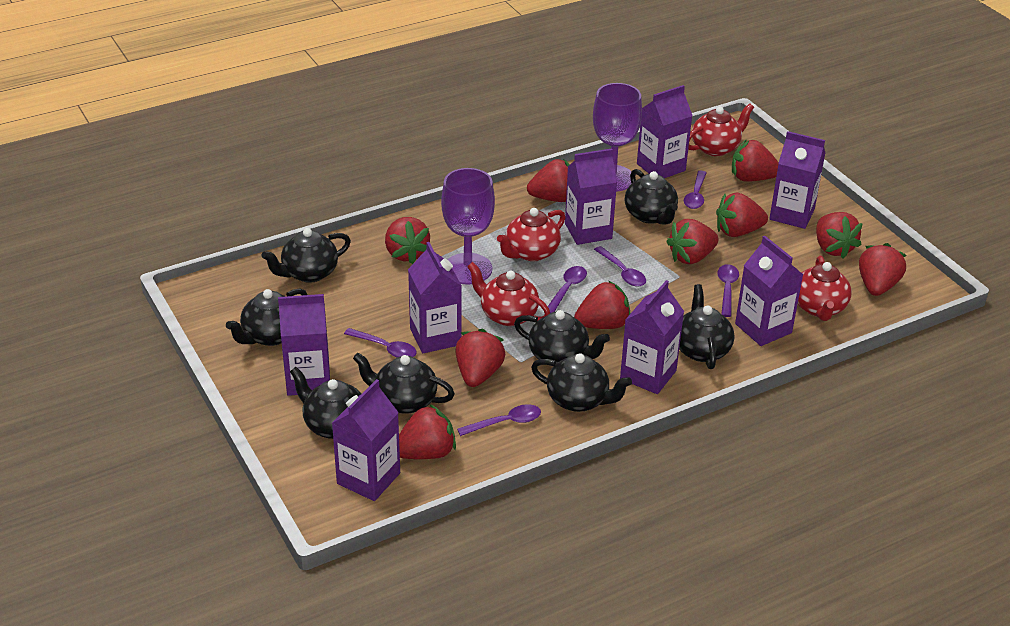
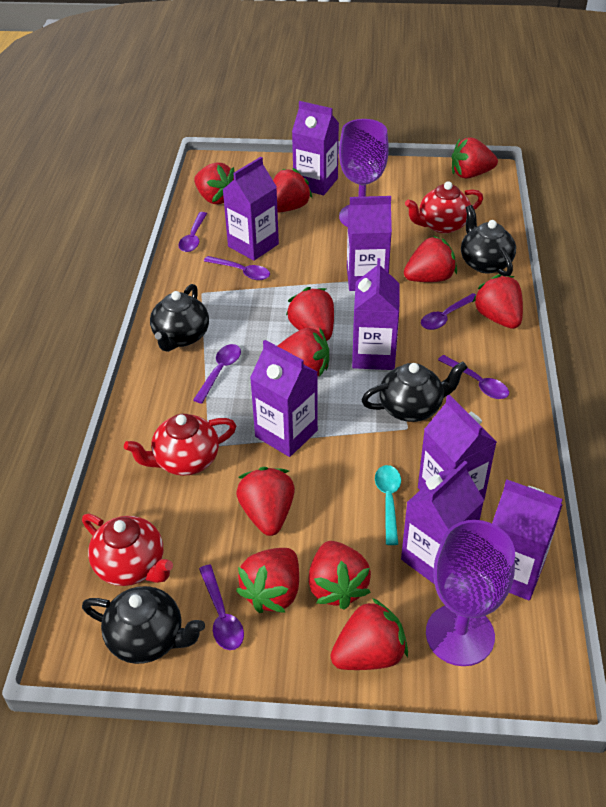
black teapot: 8 -> 4
red strawberry: 10 -> 11
red teapot: 4 -> 3
turquoise spoon: 0 -> 1

